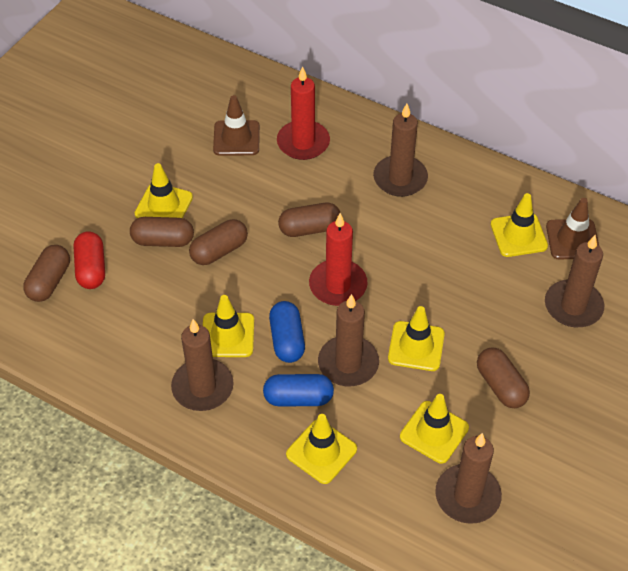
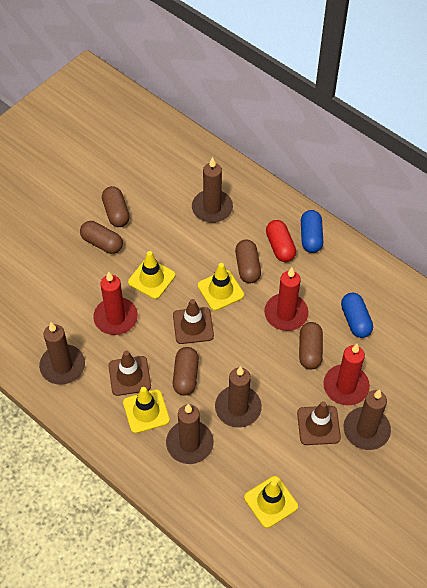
brown traffic cone: 2 -> 3
red candle: 2 -> 3
yellow traffic cone: 6 -> 4

